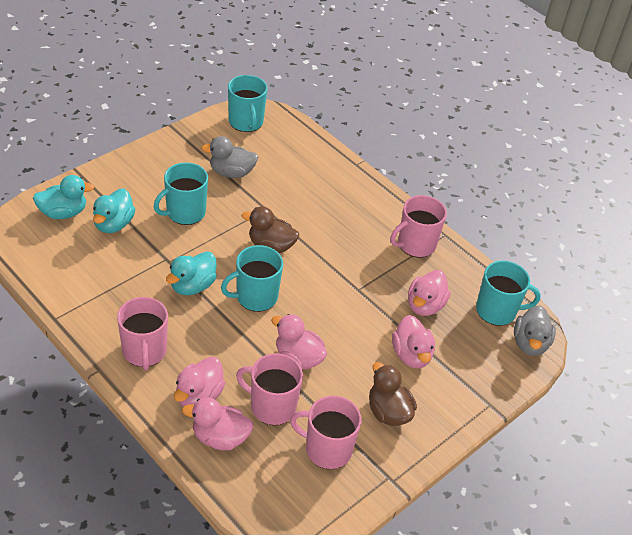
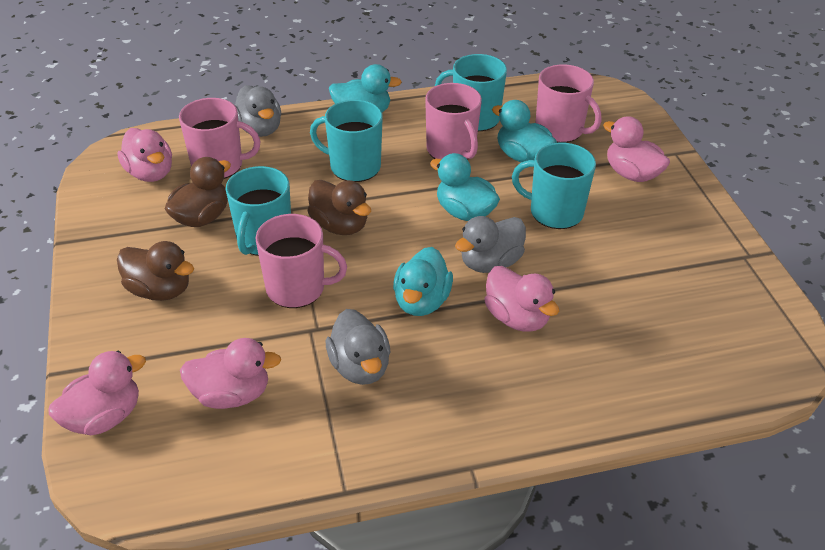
brown duck: 2 -> 3
grey duck: 2 -> 3
turquoise duck: 3 -> 4

